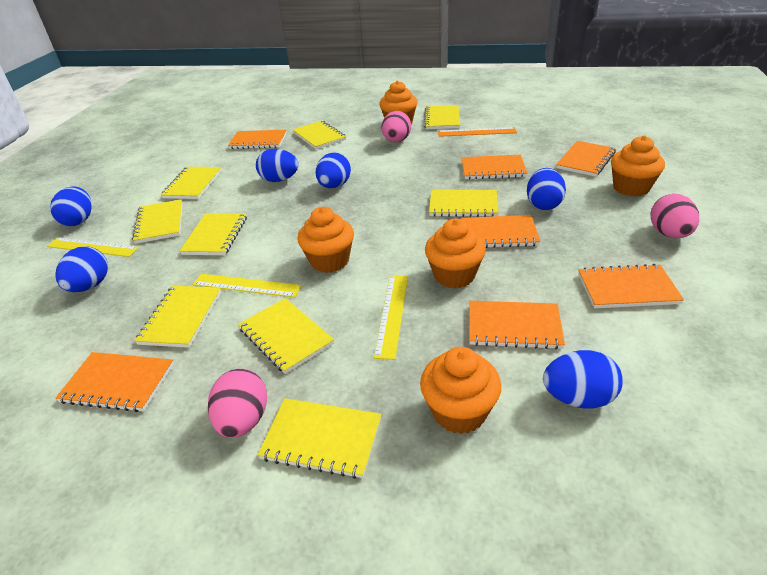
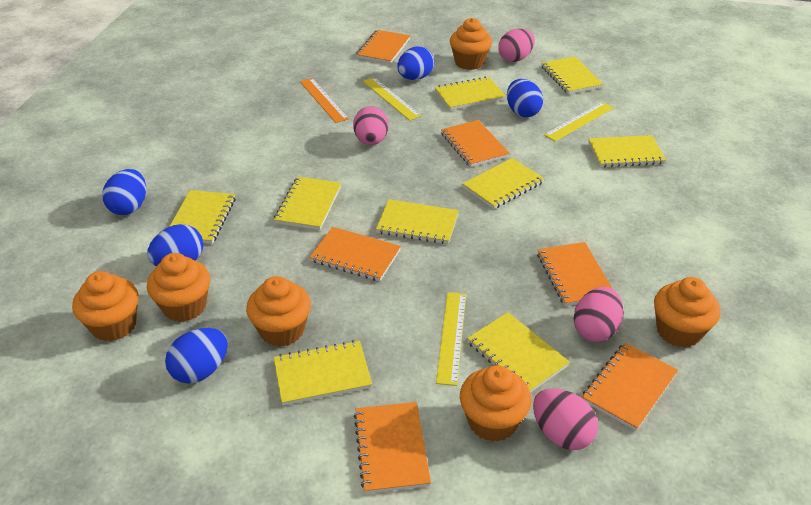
blue egg: 6 -> 5
orange cupcake: 5 -> 6
orange notebook: 7 -> 6
pink egg: 3 -> 4

